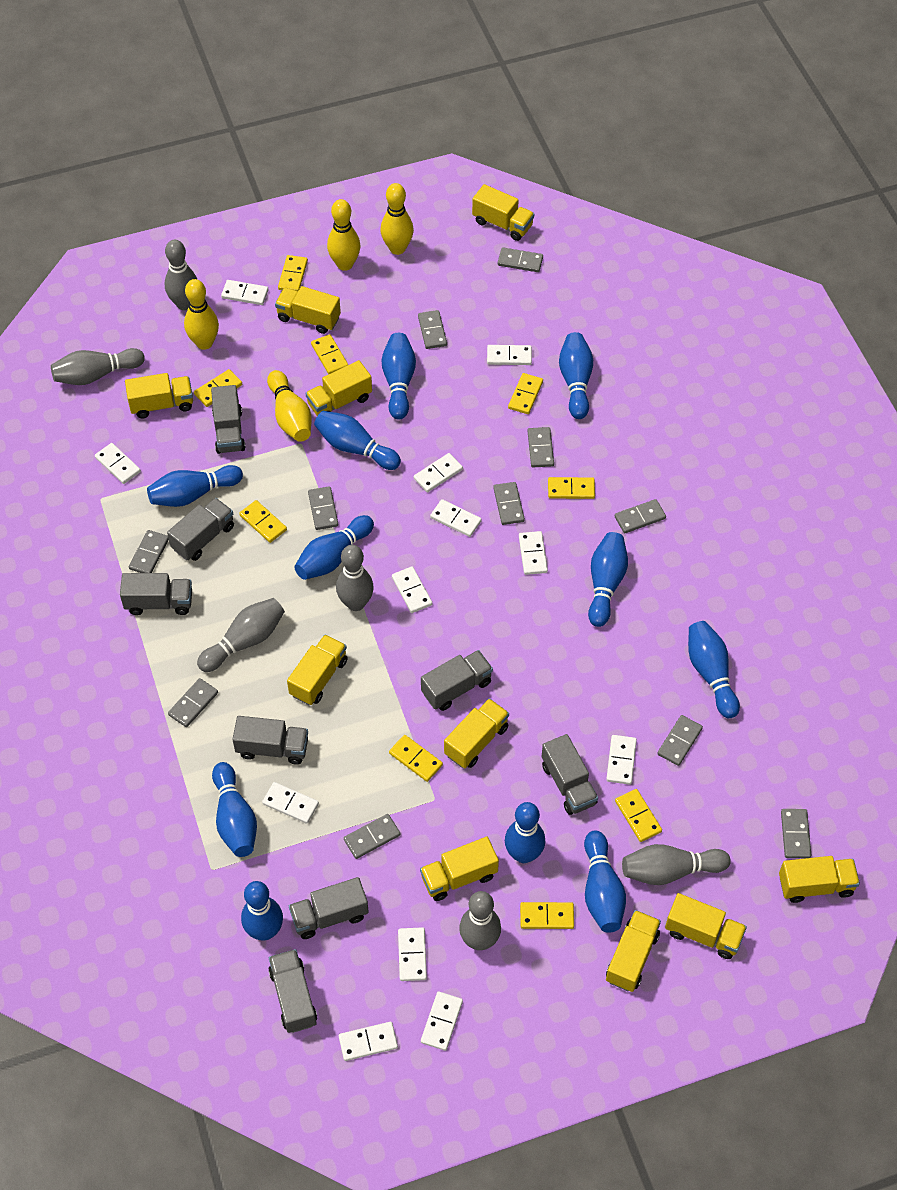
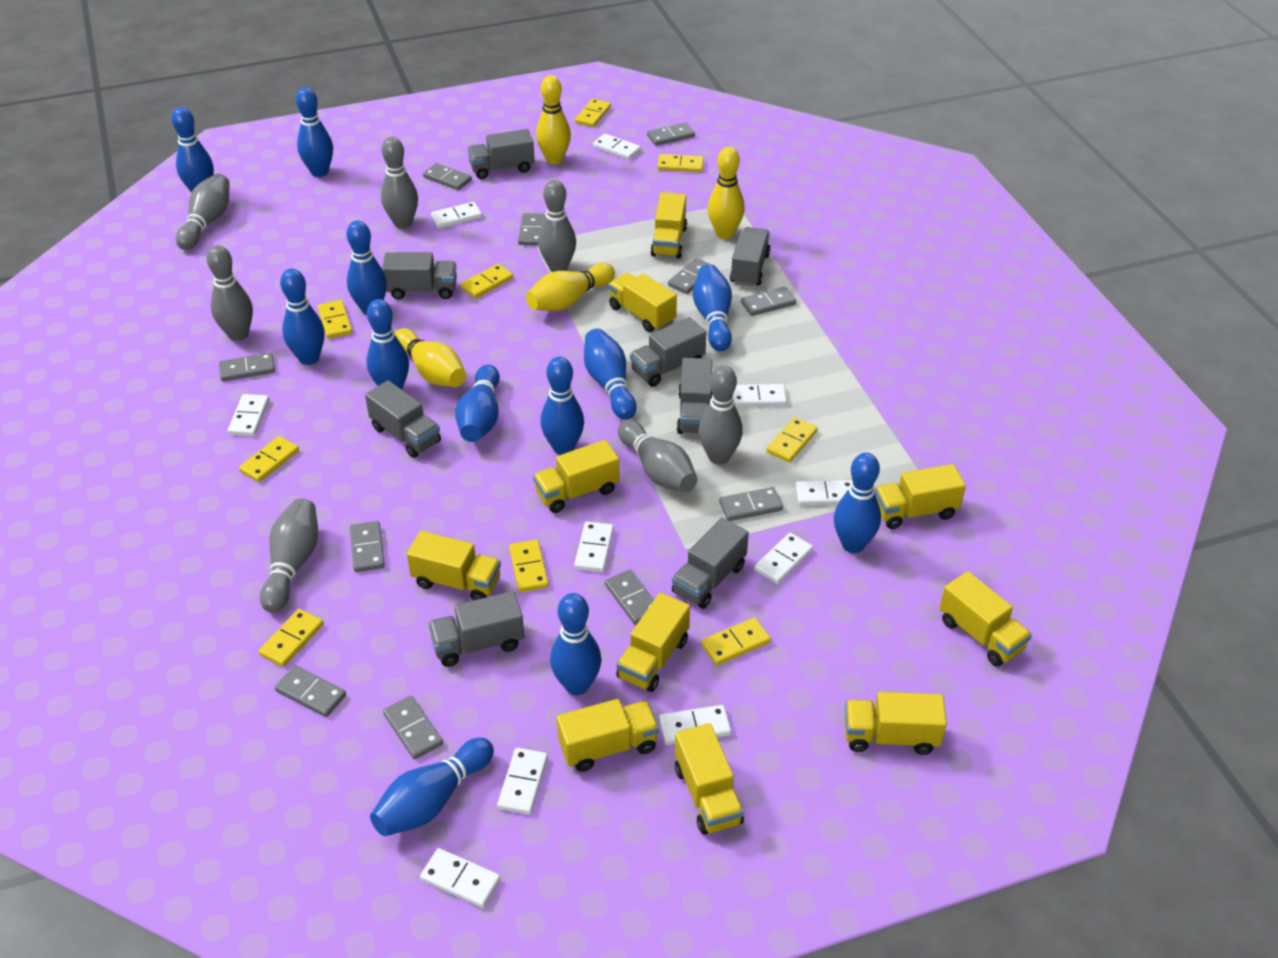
blue bowling pin: 11 -> 12
grey bowling pin: 6 -> 7
white domino: 12 -> 10

